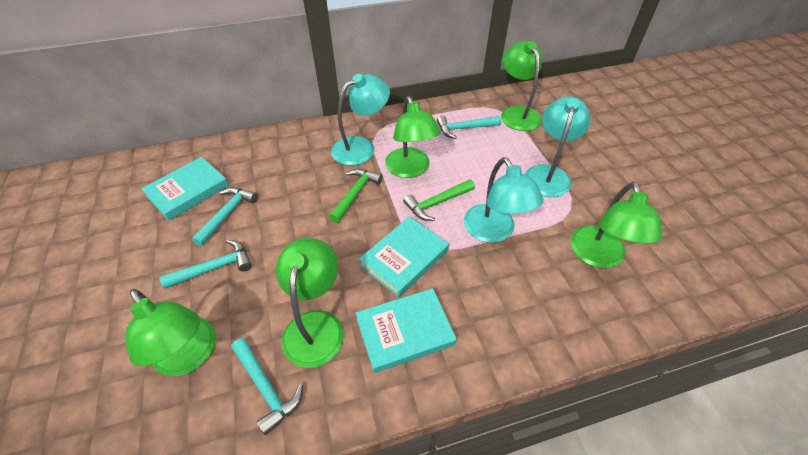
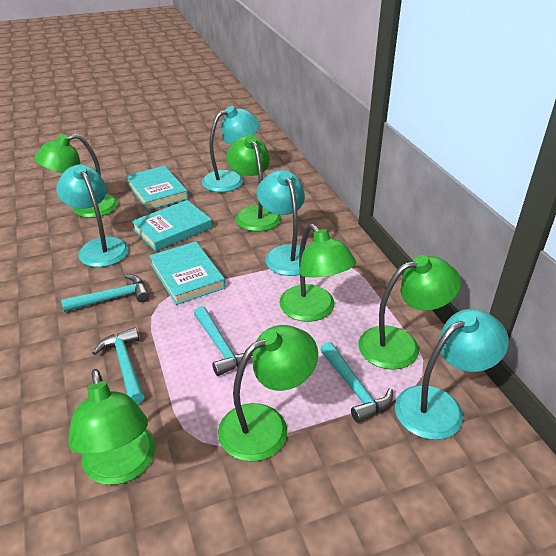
green hammer: 2 -> 0
green lamp: 5 -> 6
turquoise lamp: 3 -> 4

